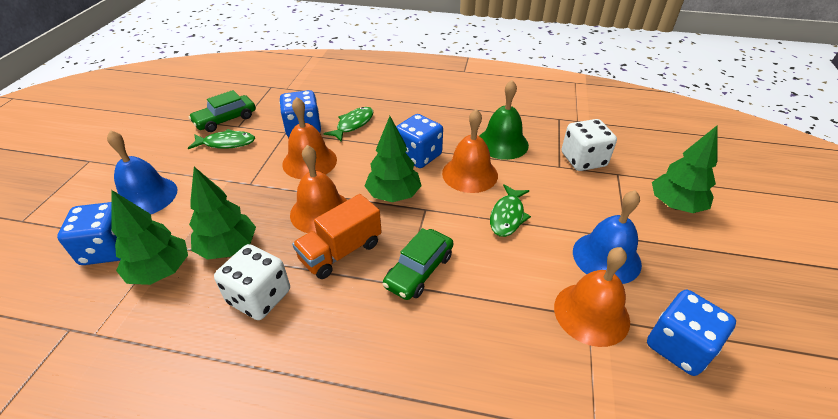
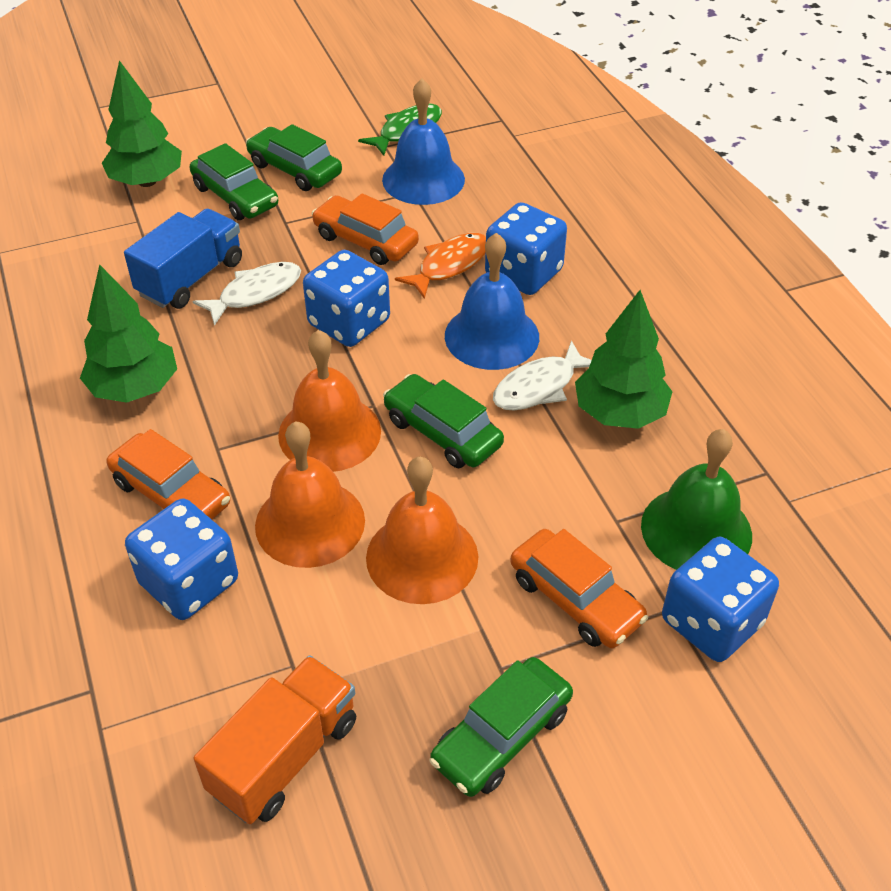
blue truck: 0 -> 1
green car: 2 -> 4
green fish: 3 -> 1
green tree: 4 -> 3
orange bell: 4 -> 3
orange car: 0 -> 3
orange fish: 0 -> 1
white dice: 2 -> 0
white fish: 0 -> 2

